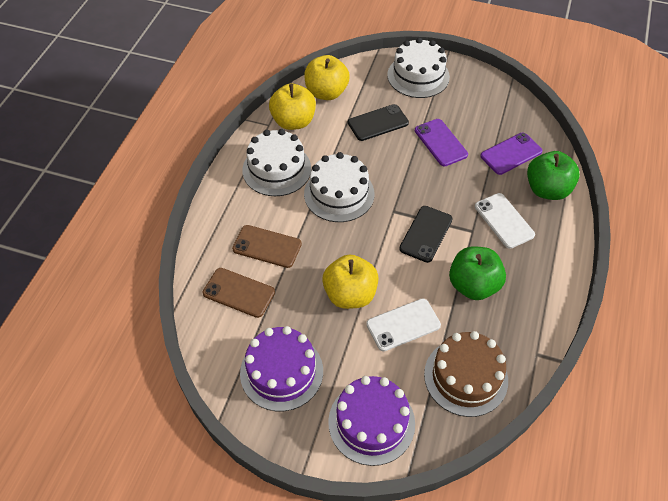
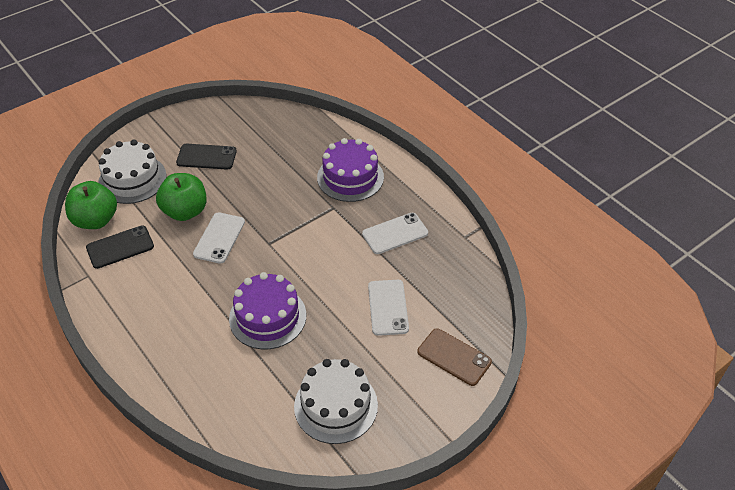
brown cake: 1 -> 0
brown phone: 2 -> 1
purple phone: 2 -> 0
white cake: 3 -> 2
white phone: 2 -> 3
yellow apple: 3 -> 0

